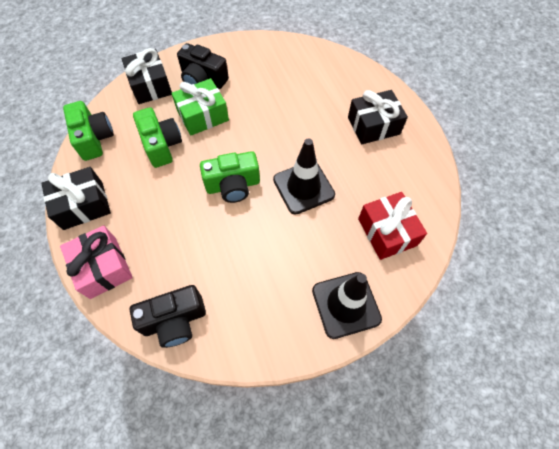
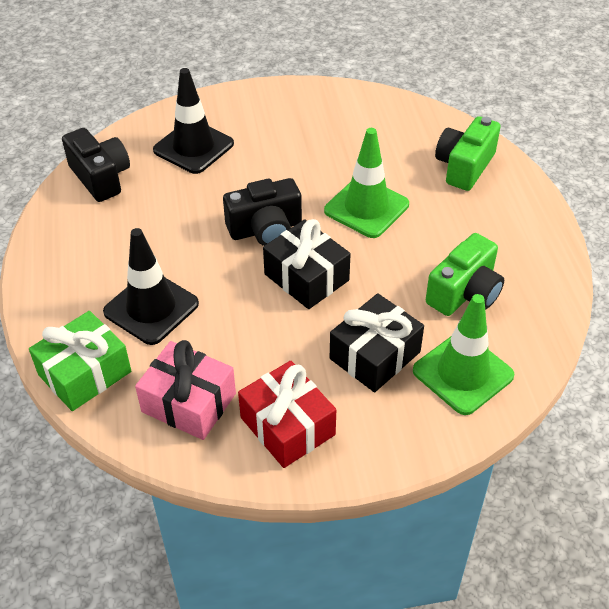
black gift: 3 -> 2
green camera: 3 -> 2
green traffic cone: 0 -> 2

